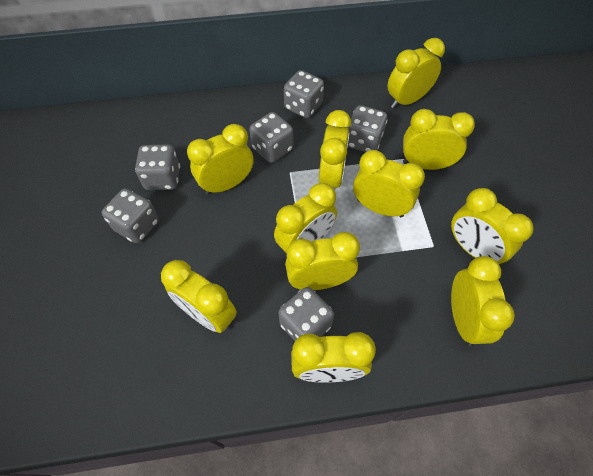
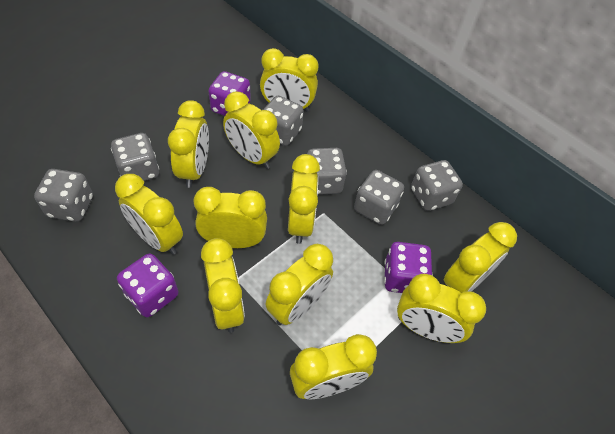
purple dice: 0 -> 3

